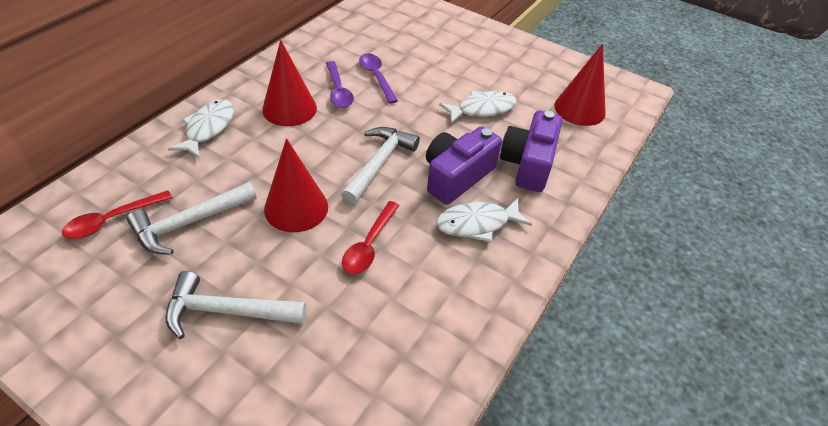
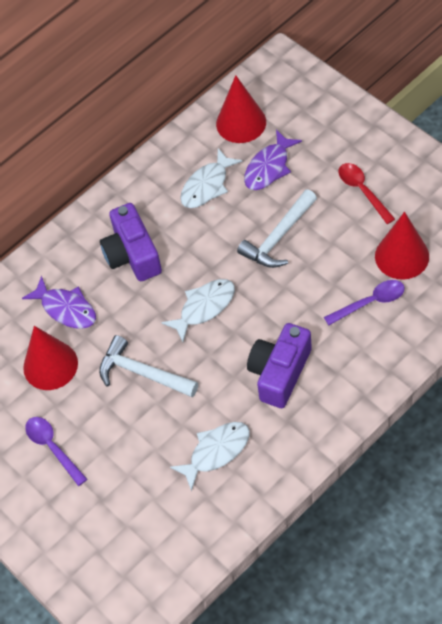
purple fish: 0 -> 2
red spoon: 2 -> 1
white hammer: 3 -> 2

